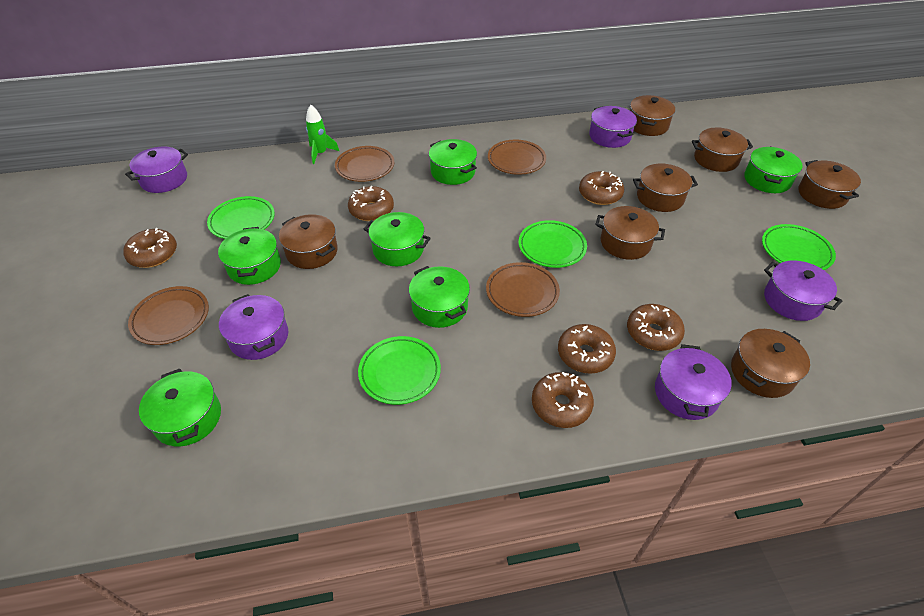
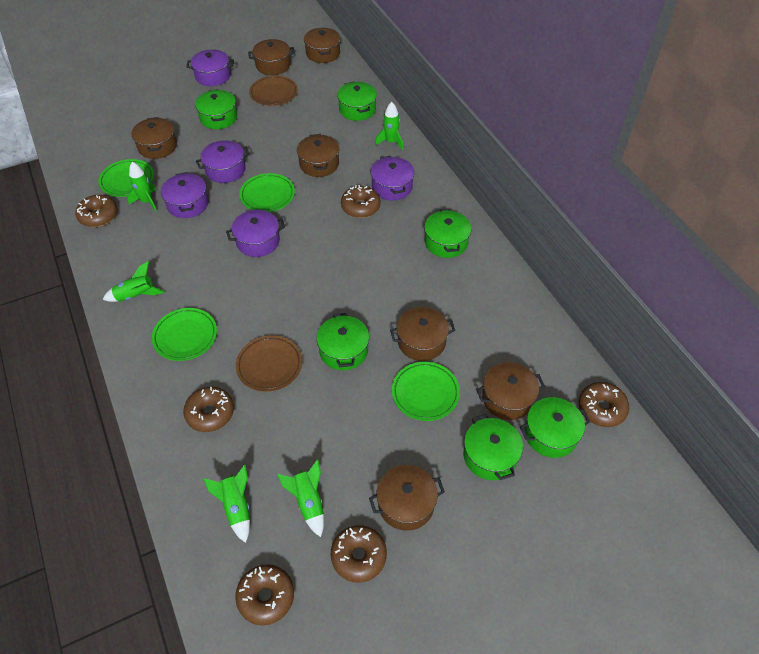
brown plate: 4 -> 2
green rocket: 1 -> 5

